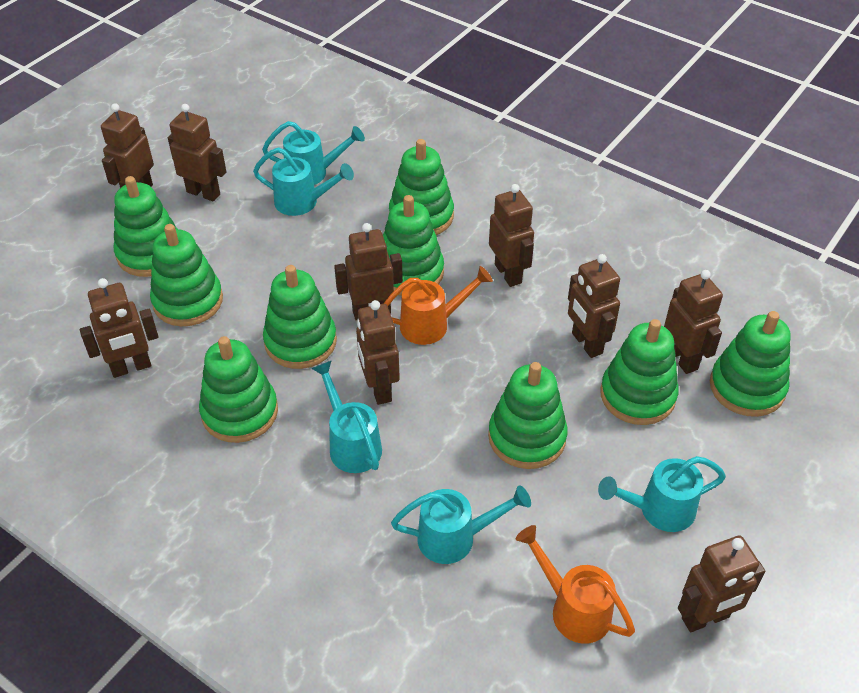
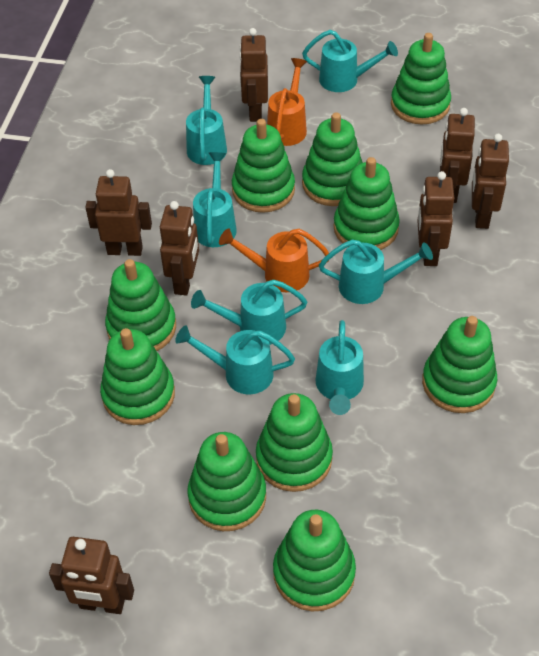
brown robot: 9 -> 7
green stacking toy: 9 -> 10
turquoise watering can: 5 -> 7

